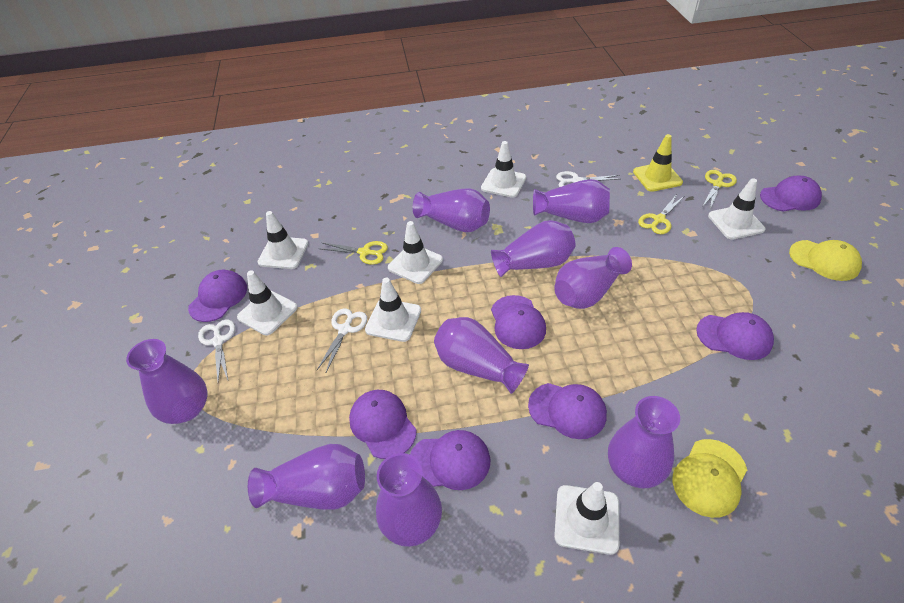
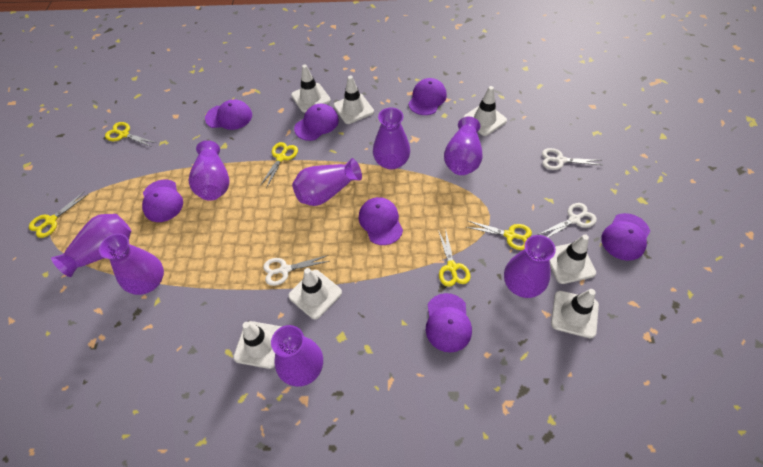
purple vase: 9 -> 8
yellow cap: 2 -> 0
yellow scissors: 3 -> 5
yellow traffic cone: 1 -> 0

